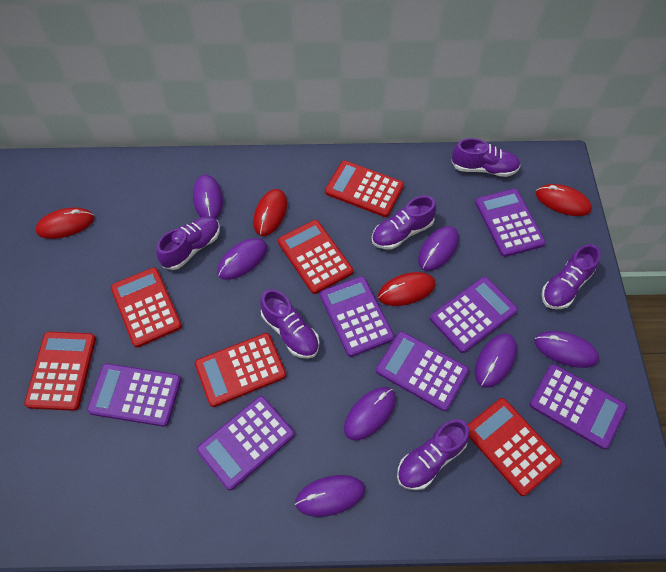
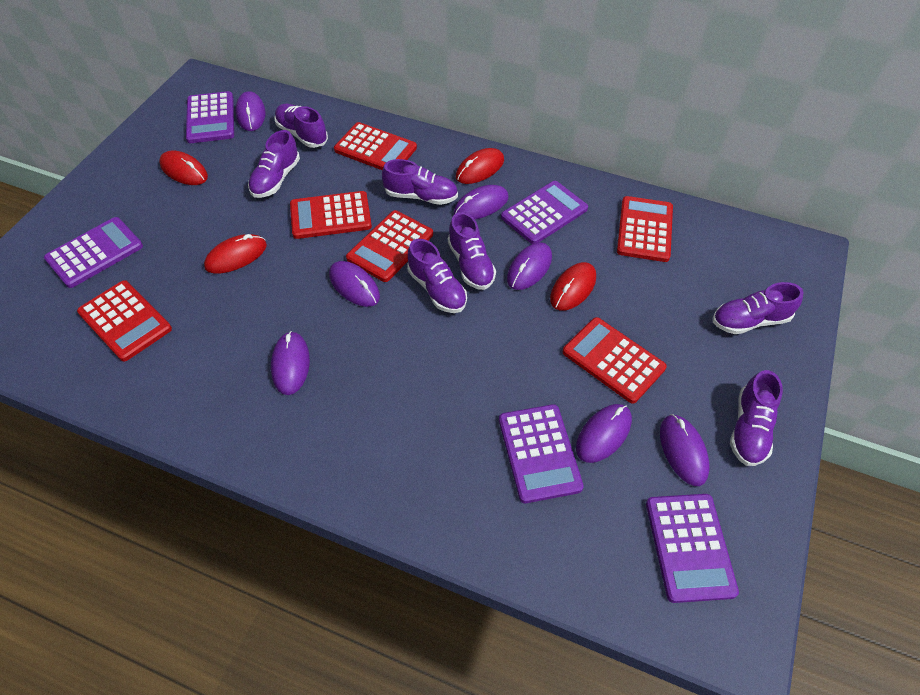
purple calculator: 7 -> 5
purple shoe: 6 -> 7

